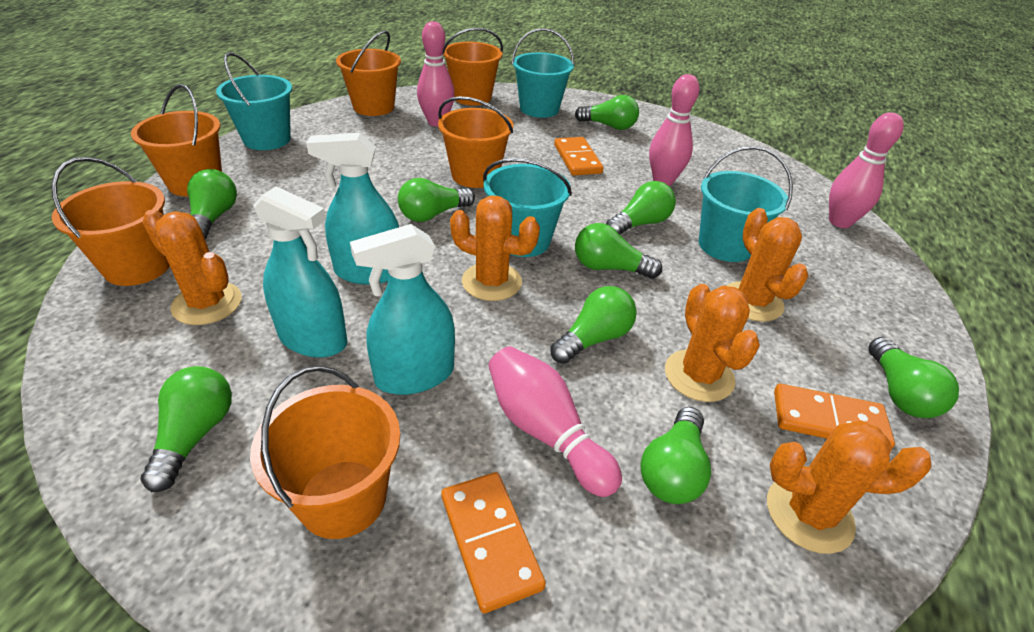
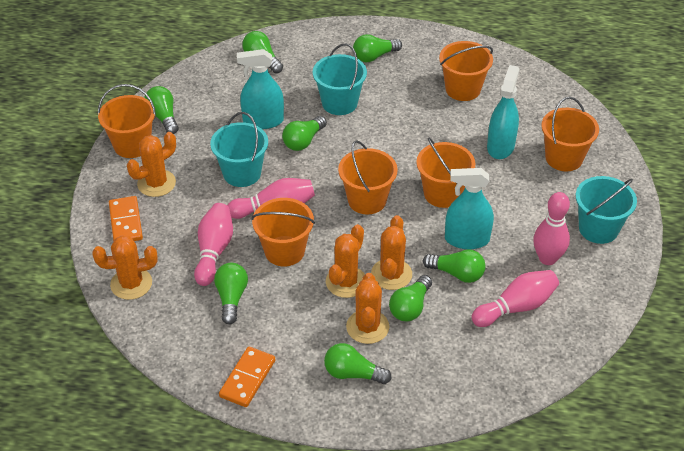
green light bulb: 9 -> 8
orange domino: 3 -> 2
turquoise bucket: 4 -> 3

